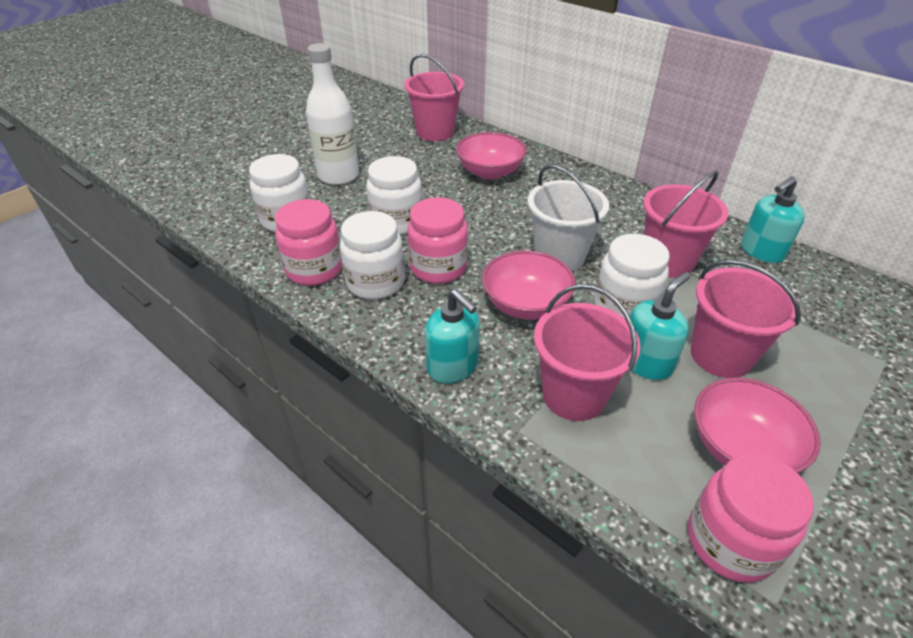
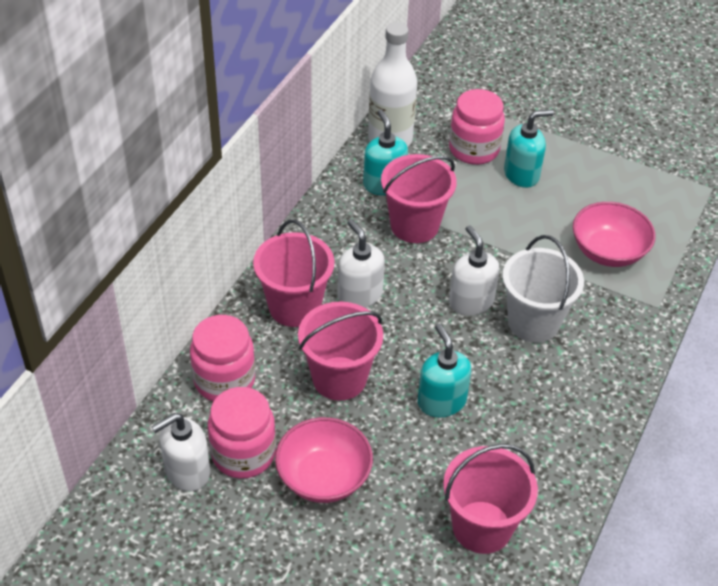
pink bowl: 3 -> 2
white jar: 4 -> 0
white soap dispenser: 0 -> 3

